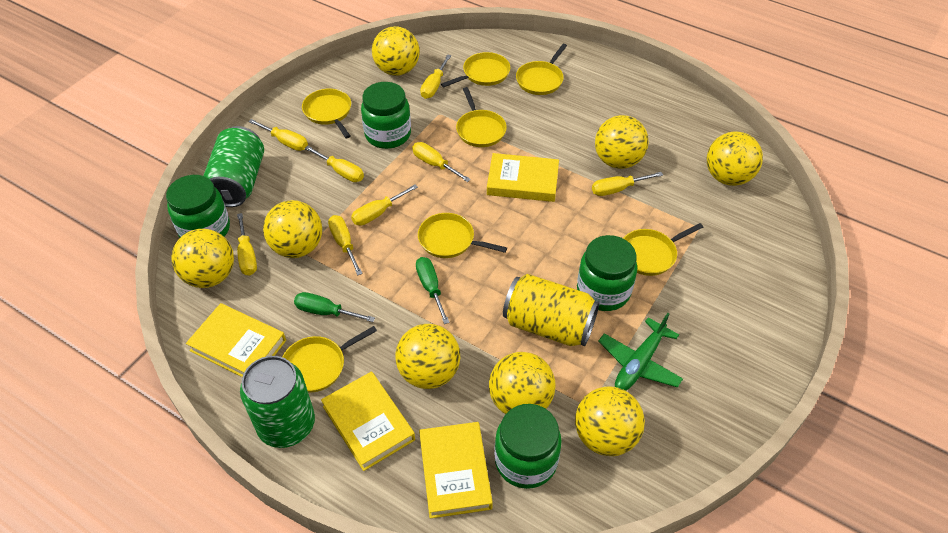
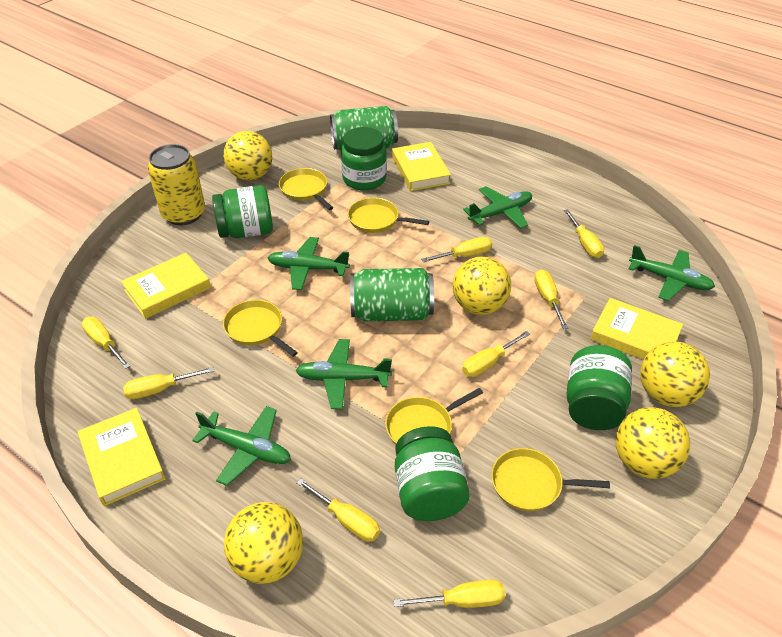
green plane: 1 -> 5
green screwdriver: 2 -> 0
yellow ball: 8 -> 5
yellow pan: 7 -> 5

